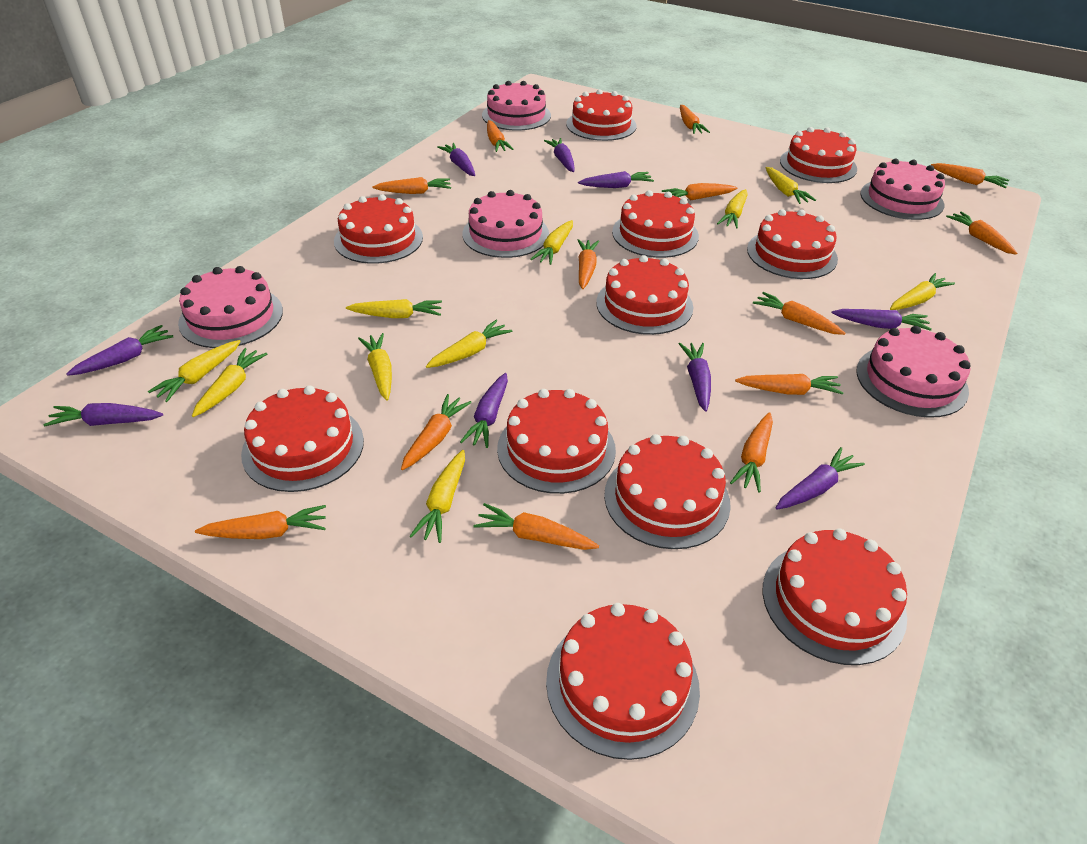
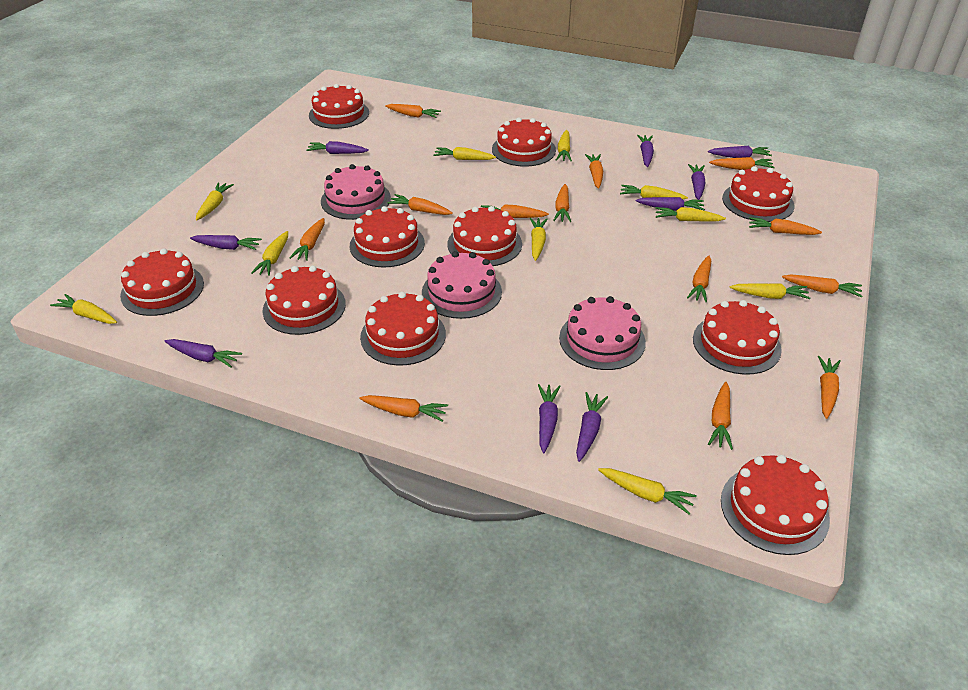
pink cake: 5 -> 3
red cake: 11 -> 10

